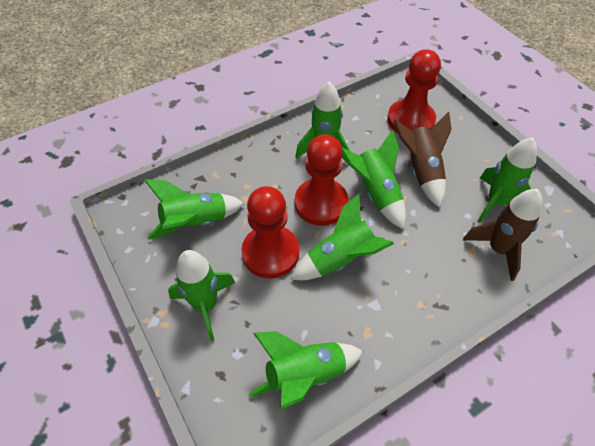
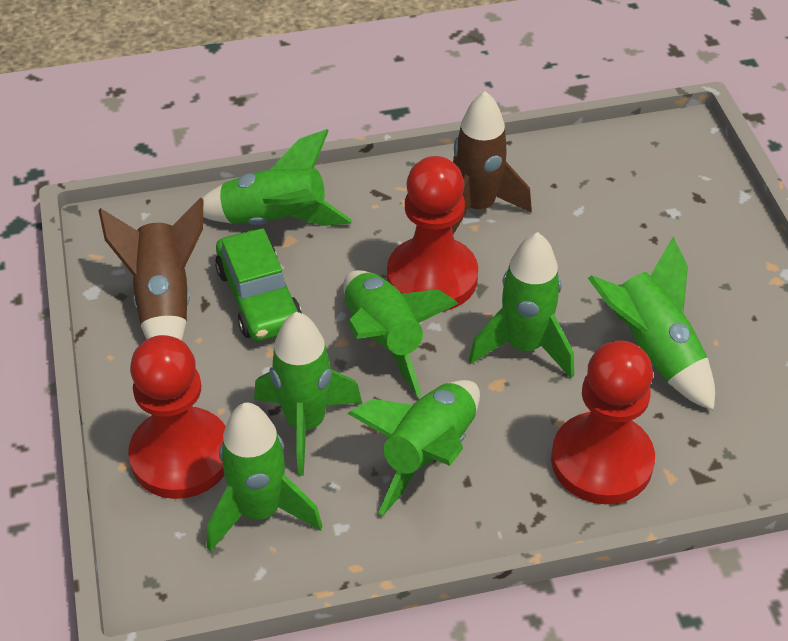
green car: 0 -> 1

